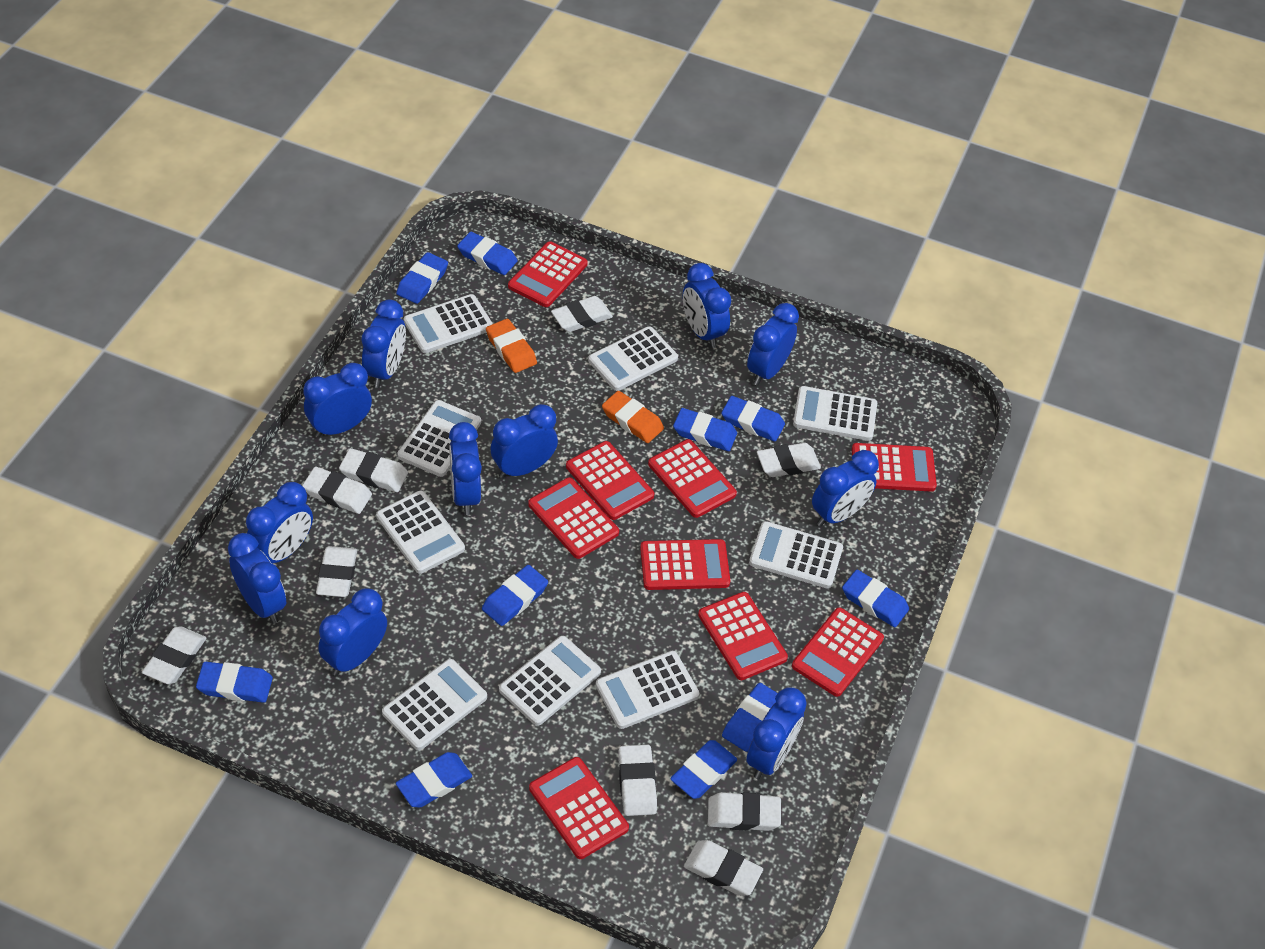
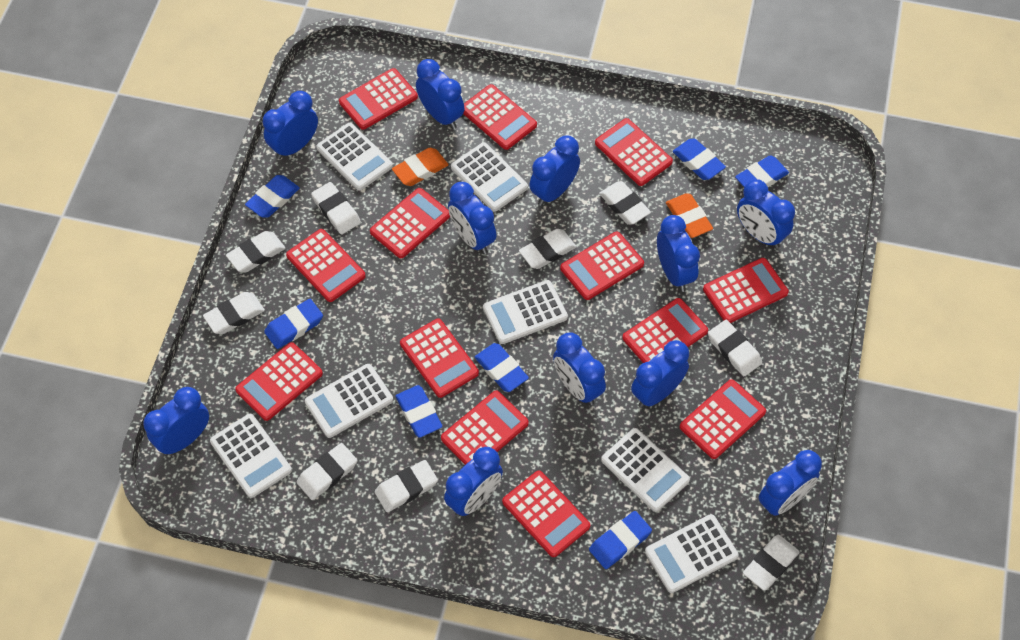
blue eraser: 10 -> 7
red calculator: 9 -> 13
white calculator: 9 -> 7

